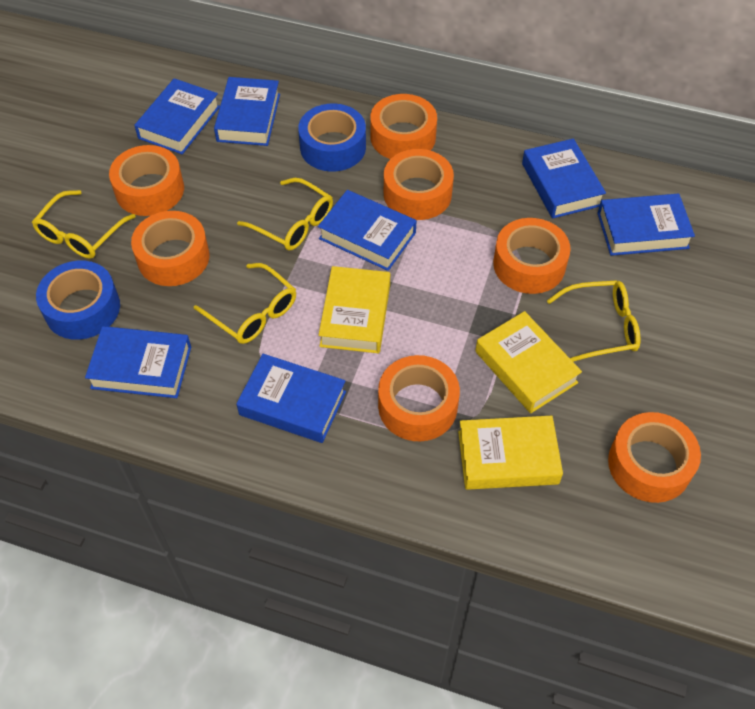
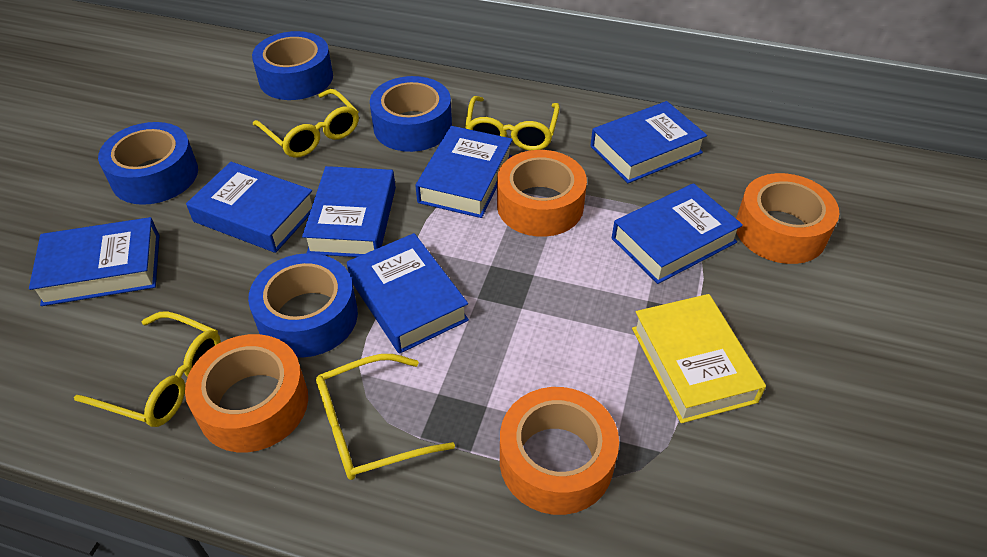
blue tape: 2 -> 4
orange tape: 7 -> 4
yellow book: 3 -> 1

